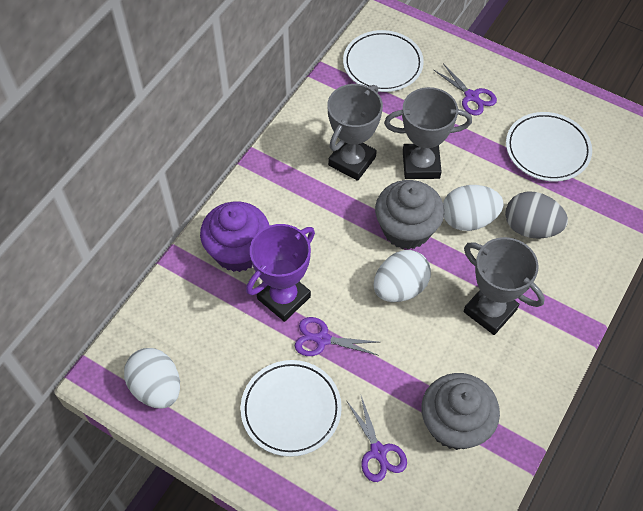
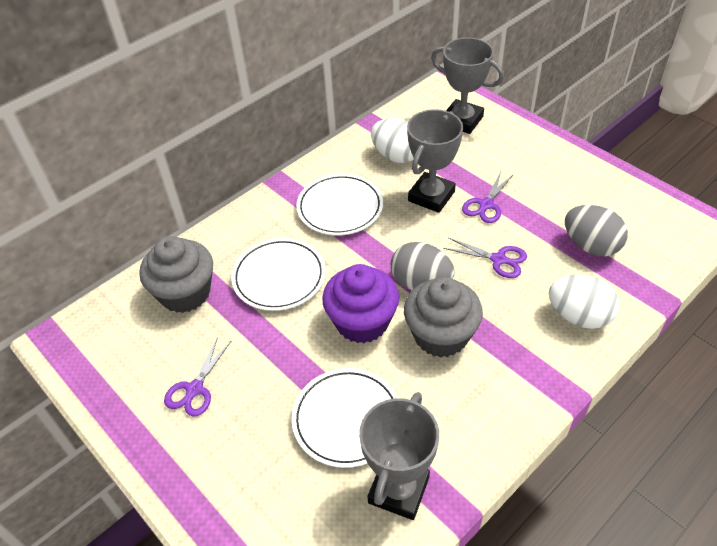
grey egg: 1 -> 2
purple trophy: 1 -> 0
white egg: 3 -> 2

